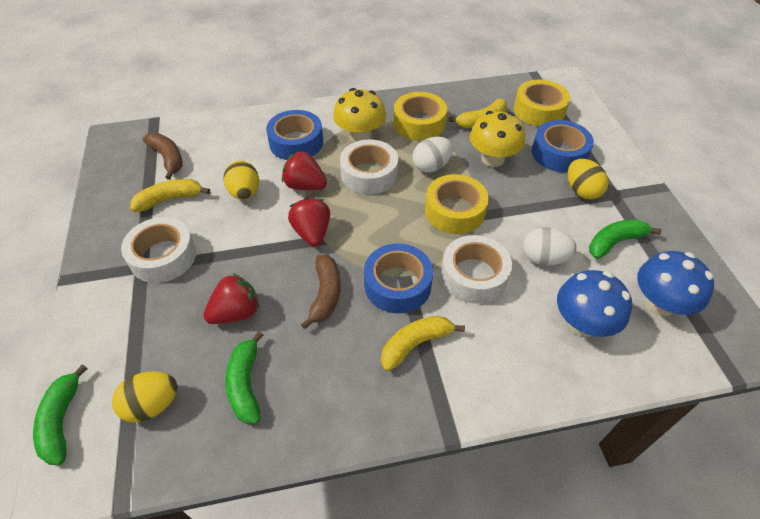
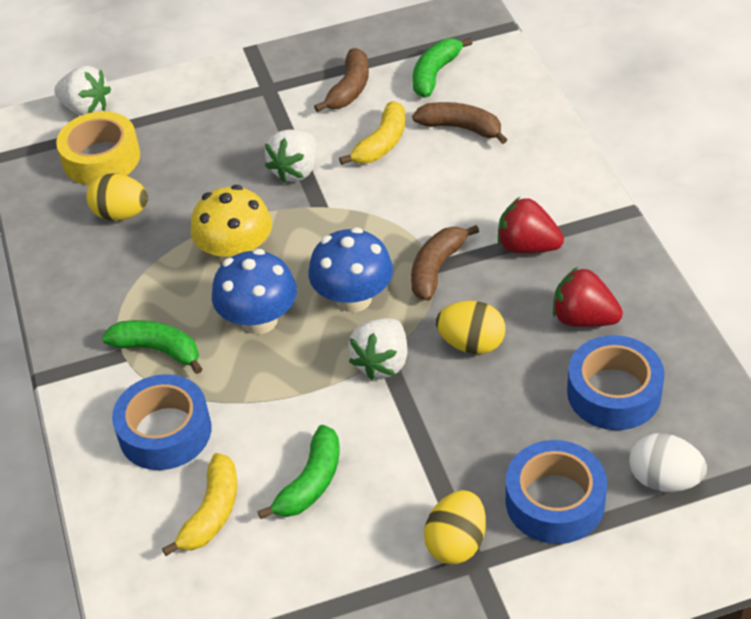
brown banana: 2 -> 3
red strawberry: 3 -> 2
white egg: 2 -> 1
white strawberry: 0 -> 3
white tape: 3 -> 0
yellow banana: 3 -> 2
yellow mushroom: 2 -> 1
yellow tape: 3 -> 1

